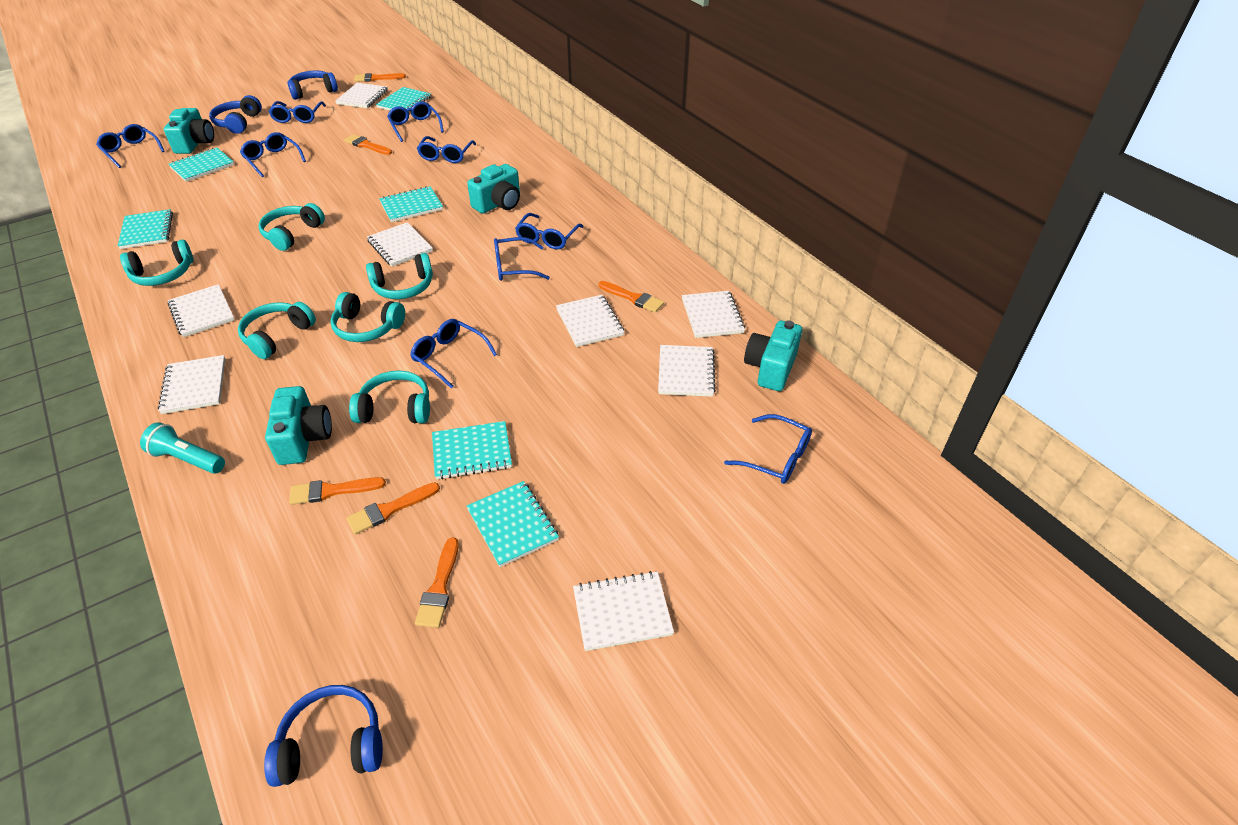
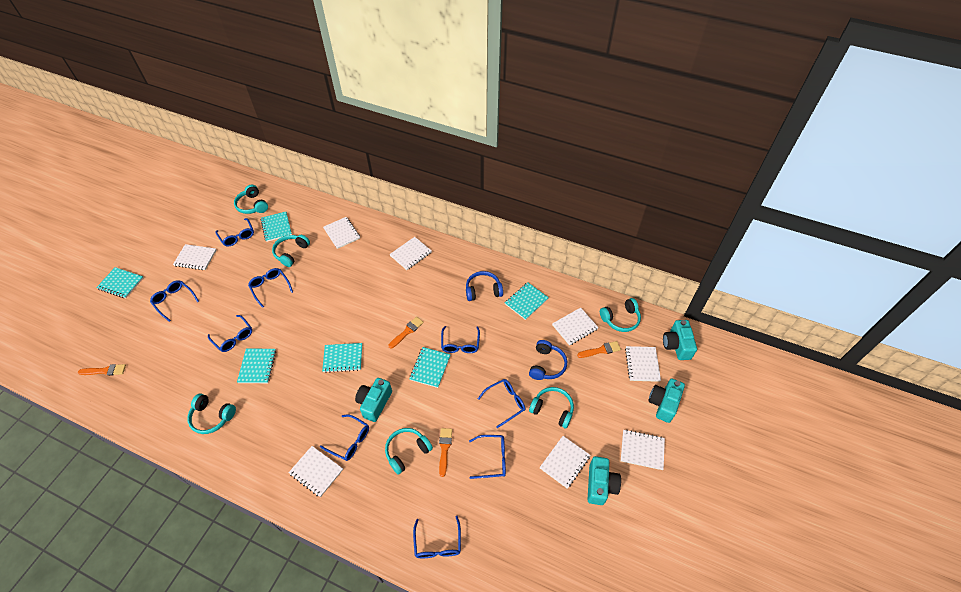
blue headphones: 3 -> 2
orange brush: 6 -> 4
turquoise flashlight: 1 -> 0

